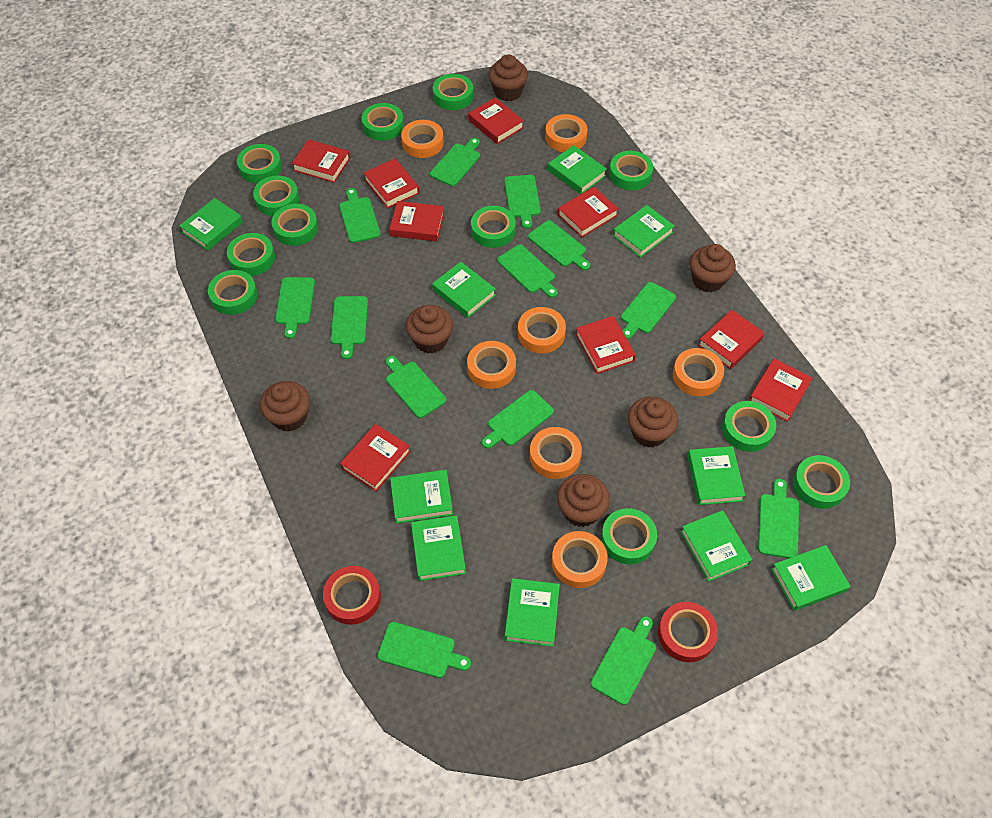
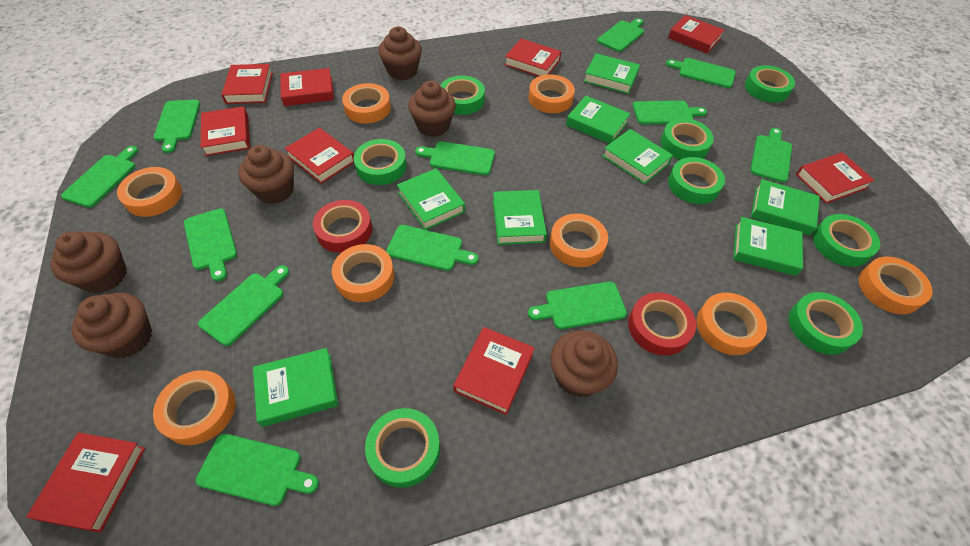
green book: 10 -> 8
green cutting board: 13 -> 12
green tape: 12 -> 8
orange tape: 7 -> 8

